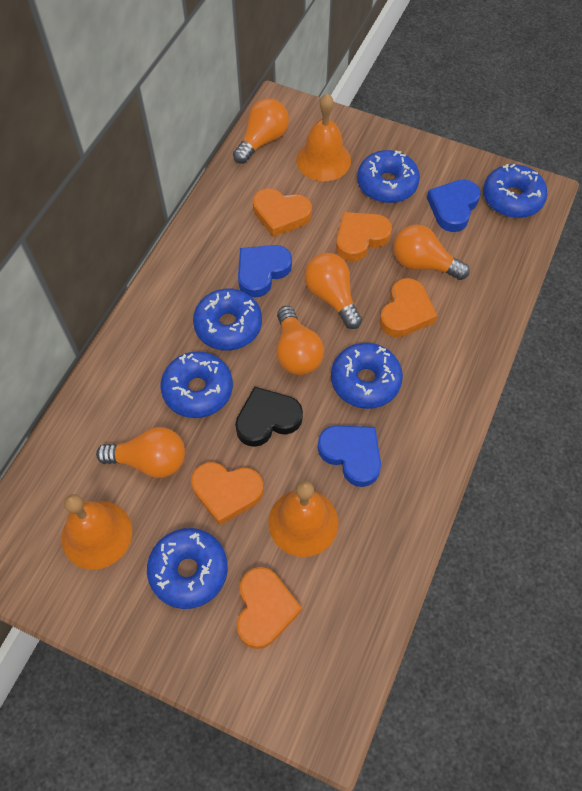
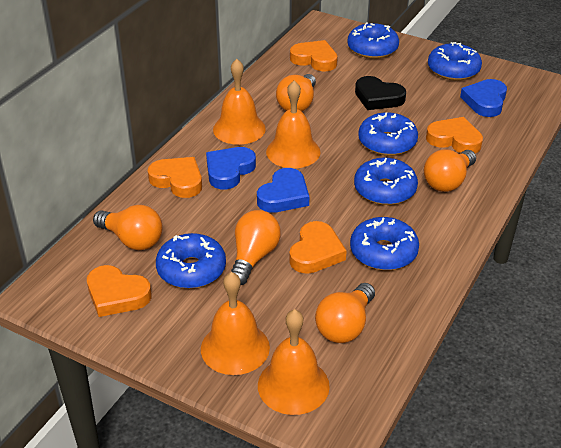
orange bell: 3 -> 4

